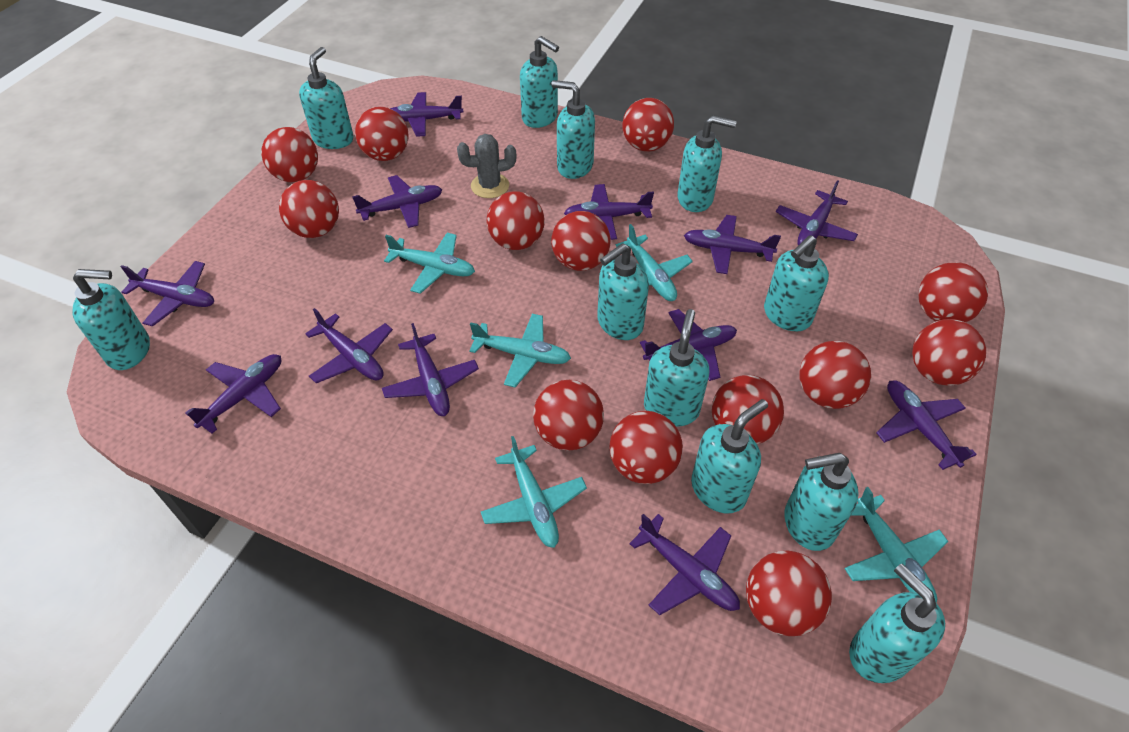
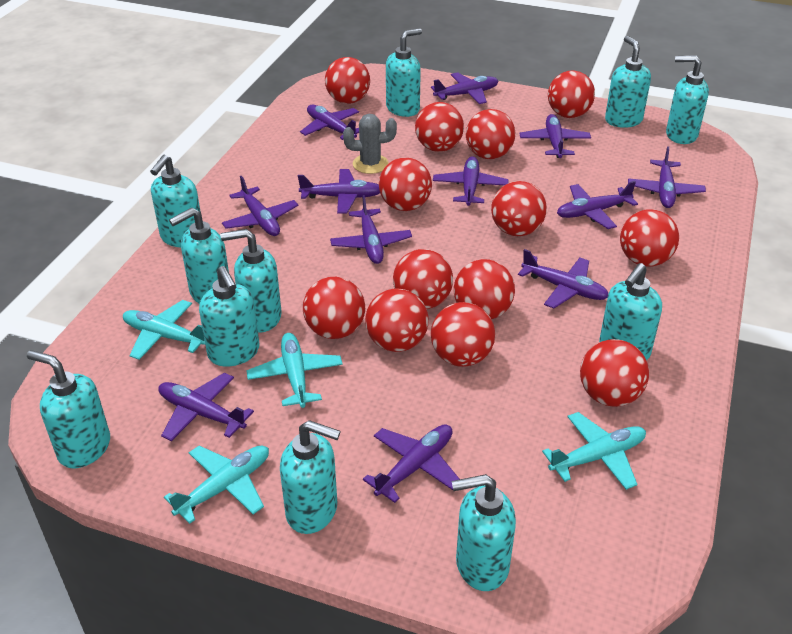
turquoise plane: 5 -> 4

